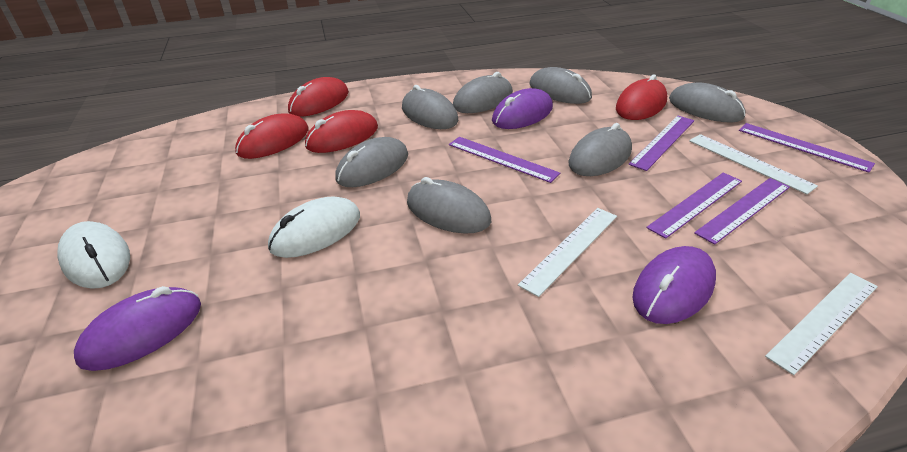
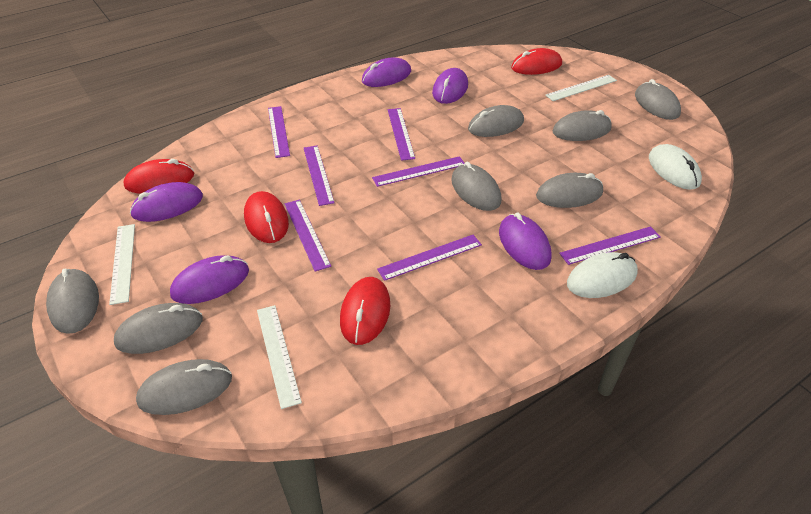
grey mouse: 7 -> 8
purple mouse: 3 -> 5
purple ruler: 5 -> 7

